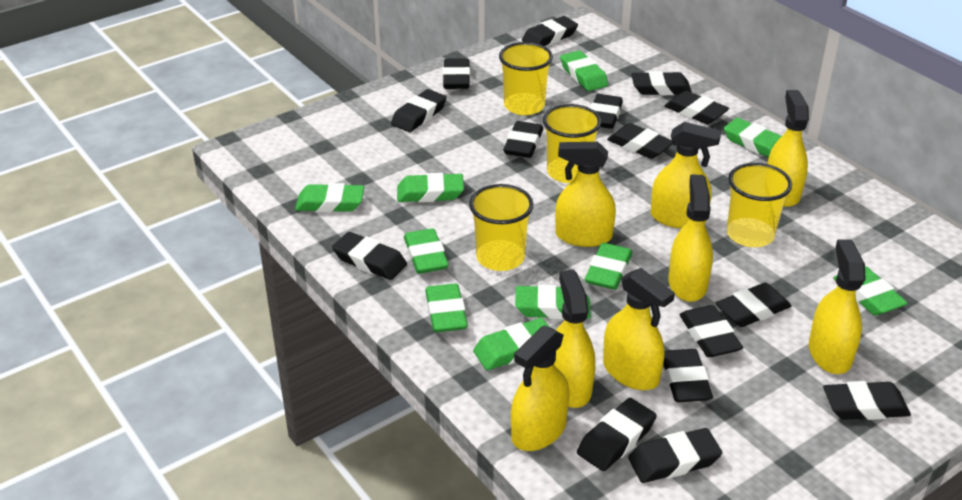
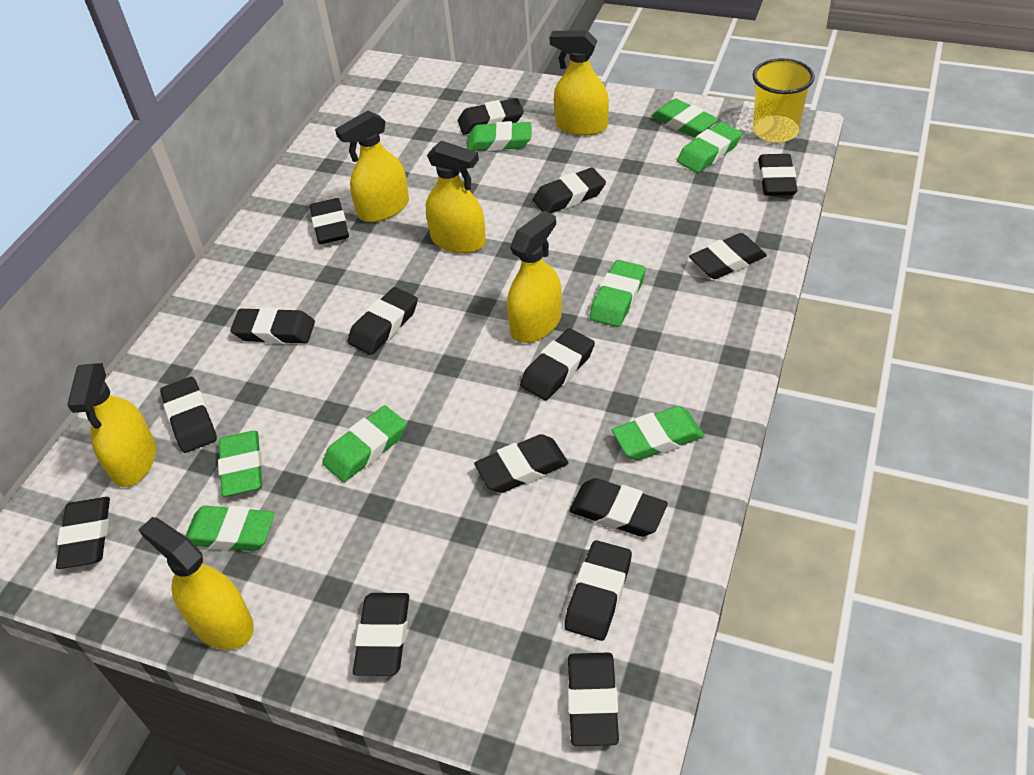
green eraser: 10 -> 8
yellow cup: 4 -> 1
yellow spray bottle: 8 -> 6

